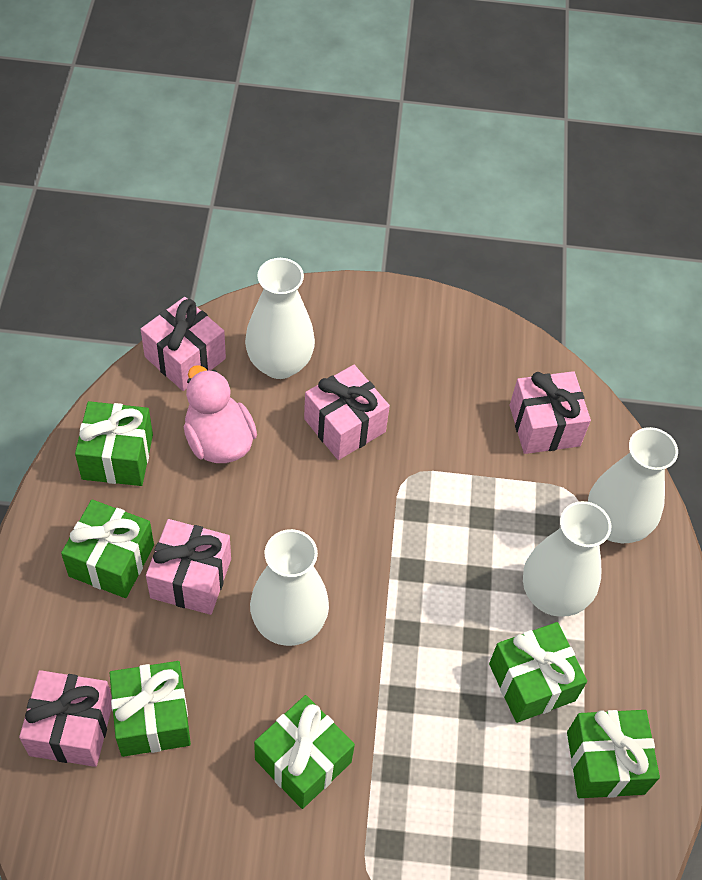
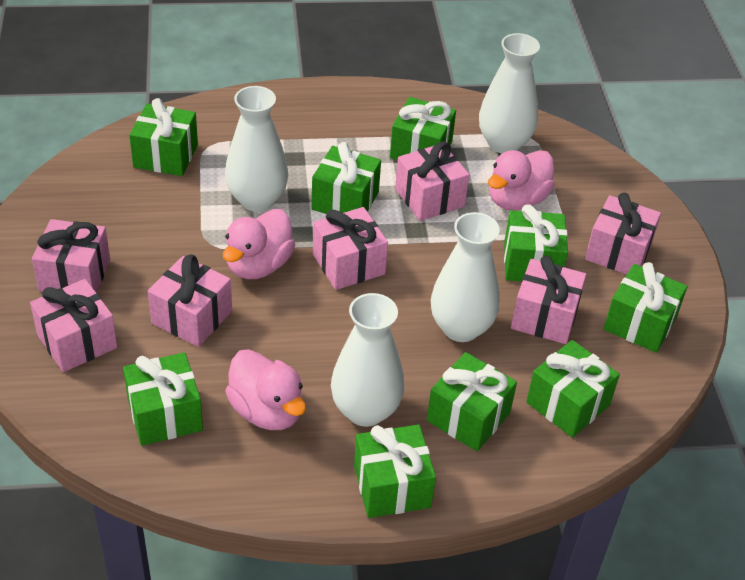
green gift: 6 -> 9
pink duck: 1 -> 3
pink gift: 5 -> 7

